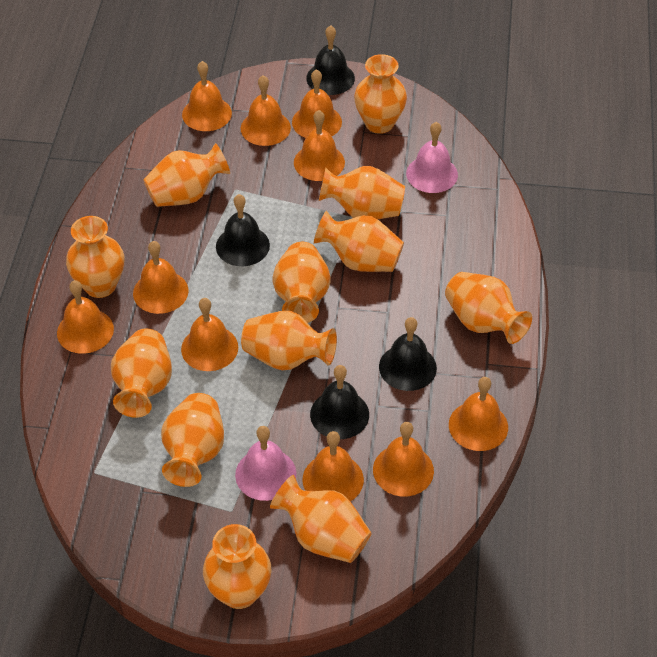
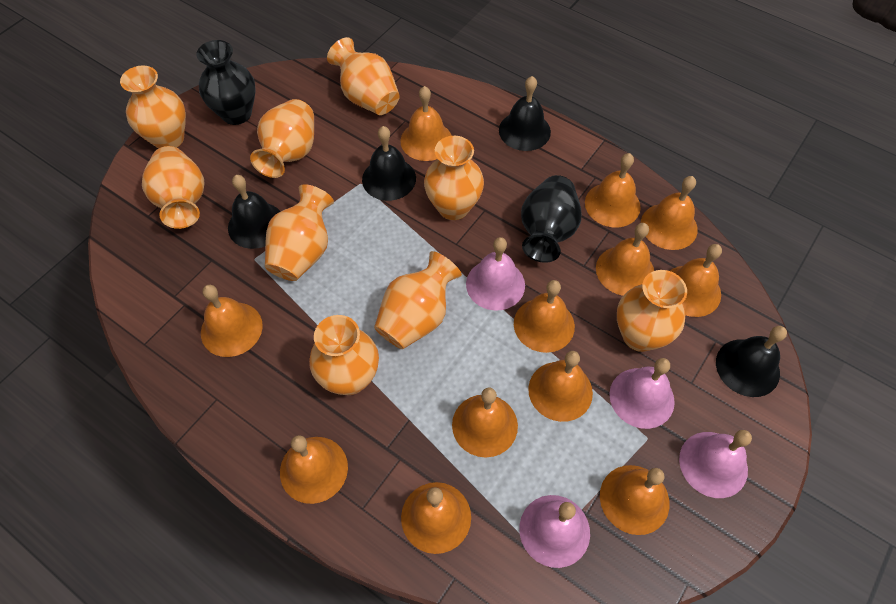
black vase: 0 -> 2
orange bell: 10 -> 12
orange vase: 12 -> 9
pink bell: 2 -> 4

